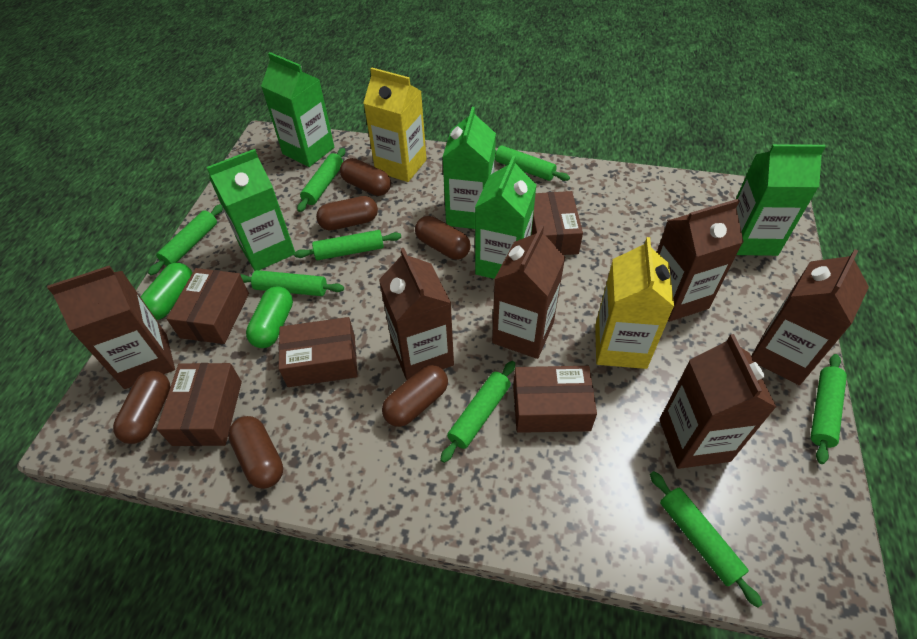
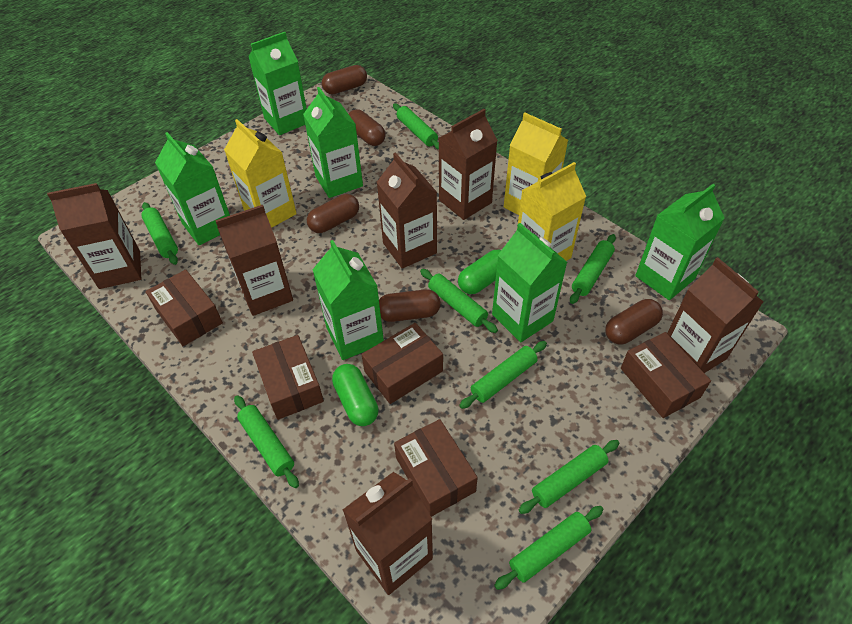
brown capsule: 6 -> 5
green carton: 5 -> 6
yellow carton: 2 -> 3

